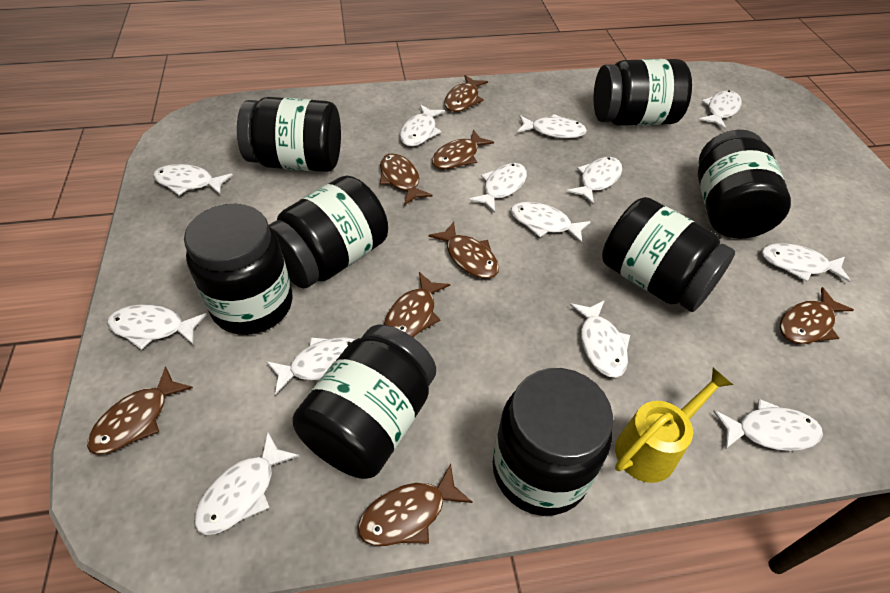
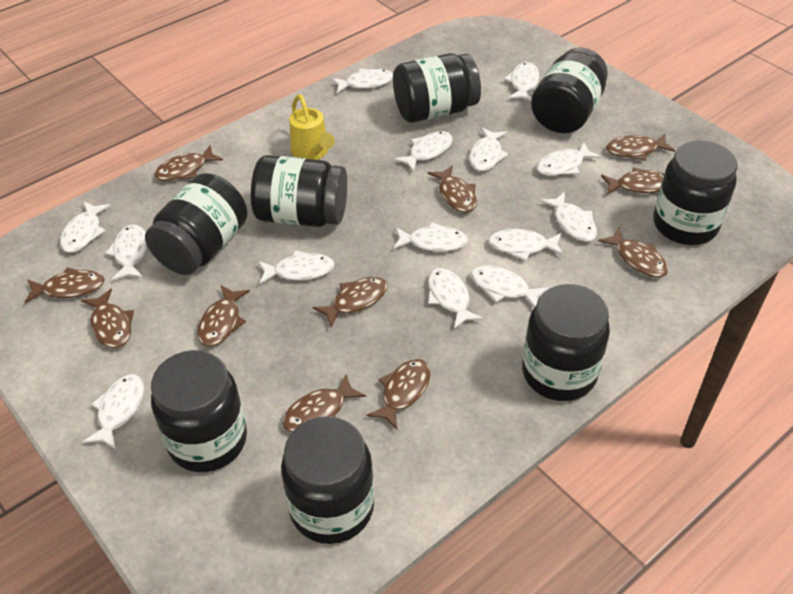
brown fish: 8 -> 11
white fish: 13 -> 14

